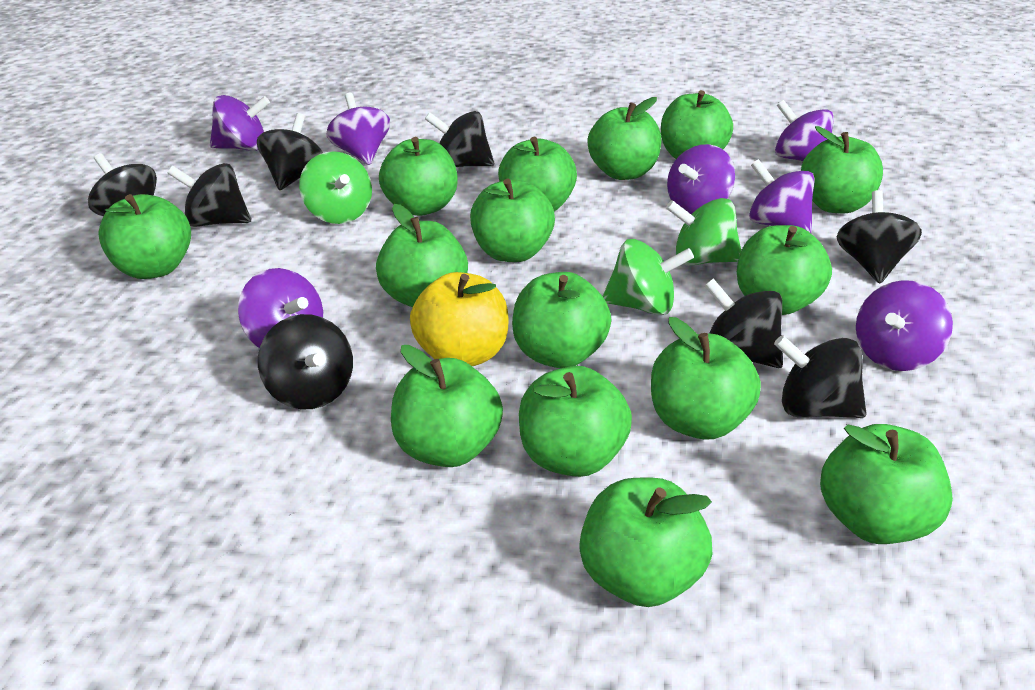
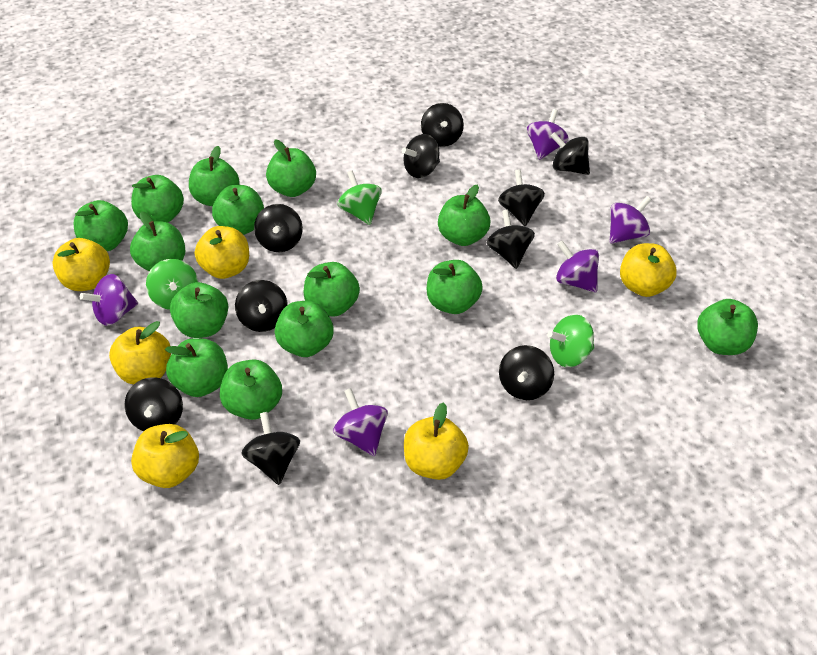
black spinning top: 8 -> 10
green apple: 15 -> 14
purple spinning top: 7 -> 5
yellow apple: 1 -> 6

